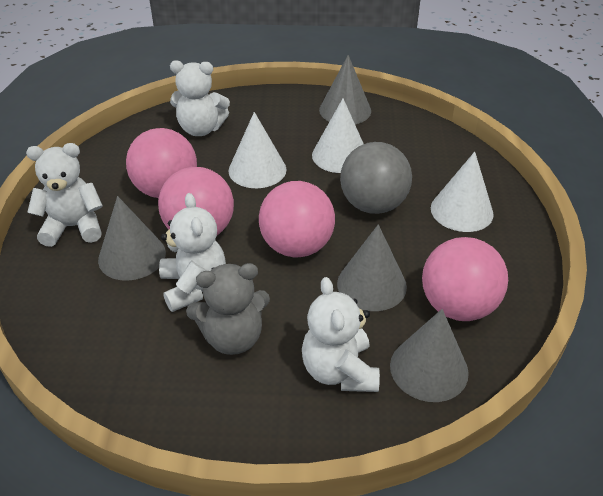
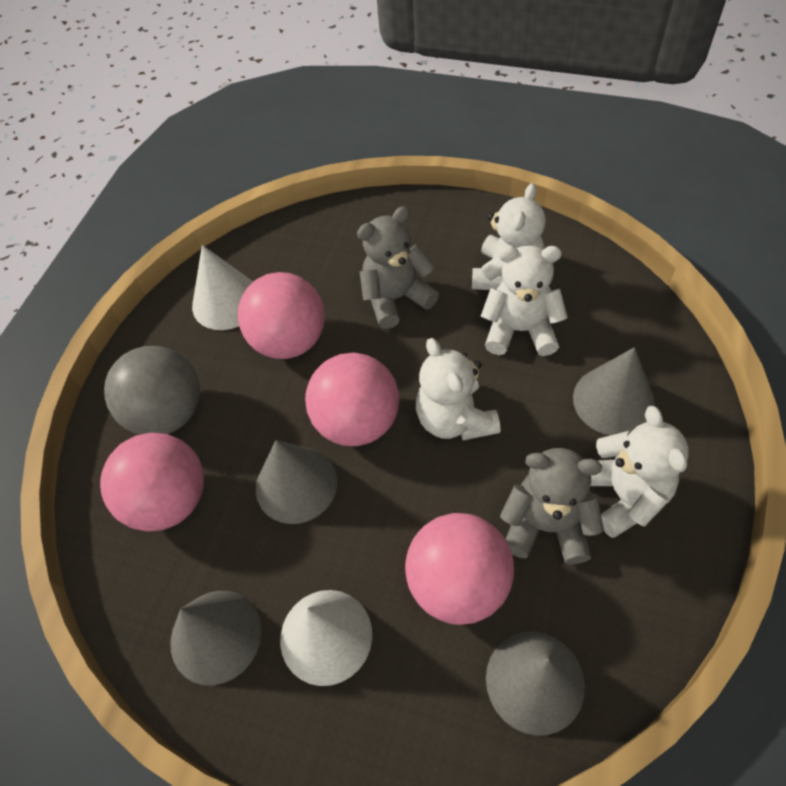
grey teddy bear: 1 -> 2
white cone: 3 -> 2

